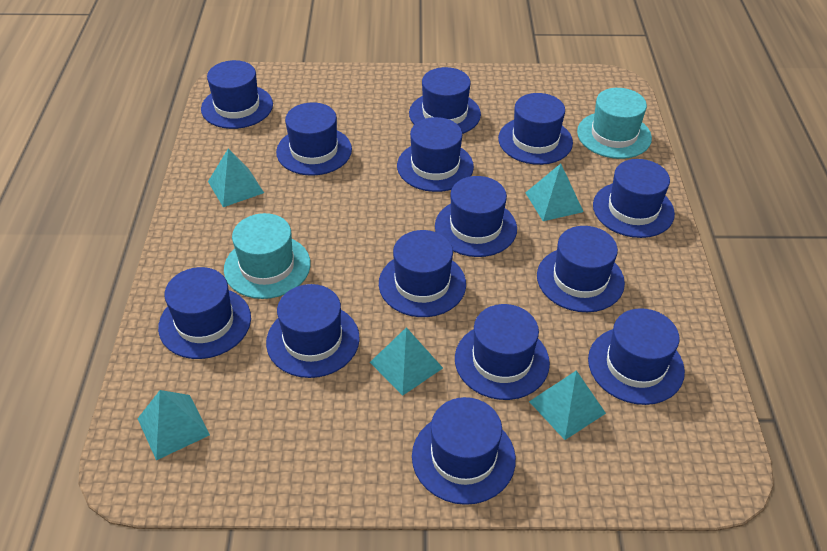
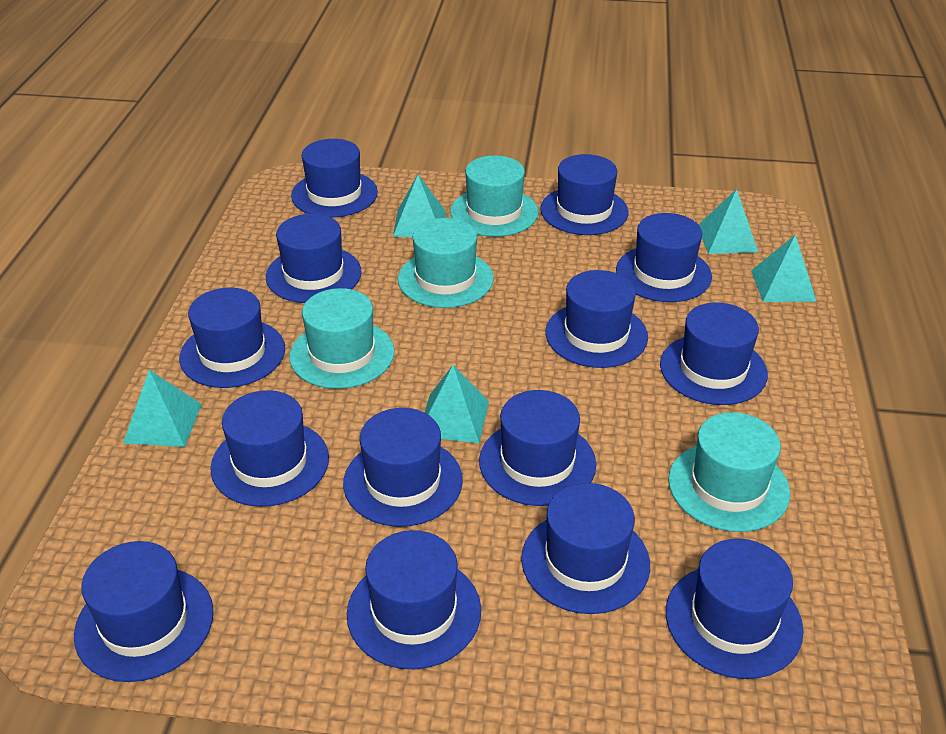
turquoise hat: 2 -> 4

